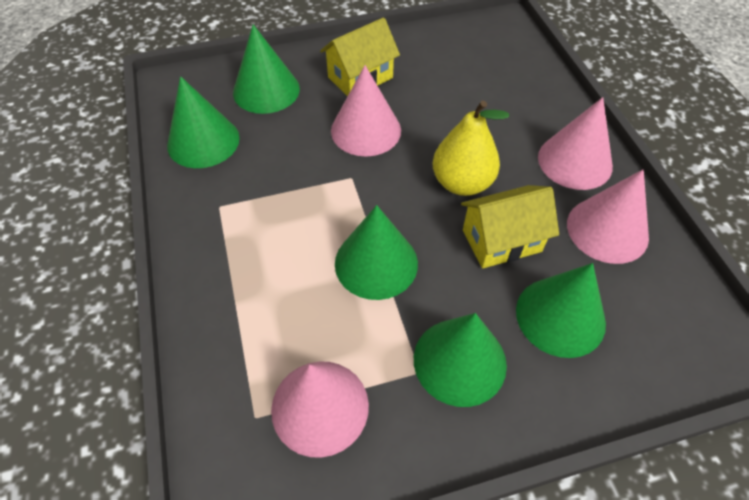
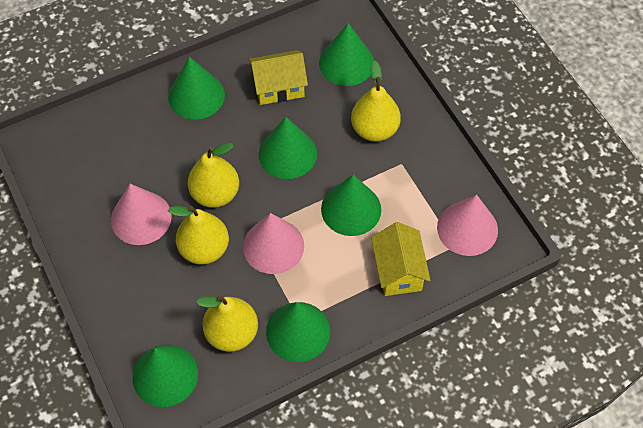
green cone: 5 -> 6
pink cone: 4 -> 3
yellow pear: 1 -> 4

